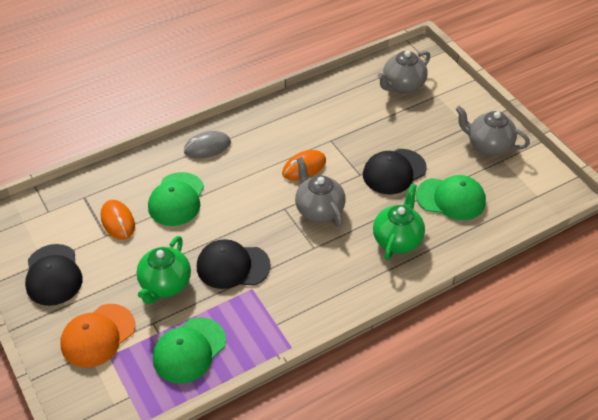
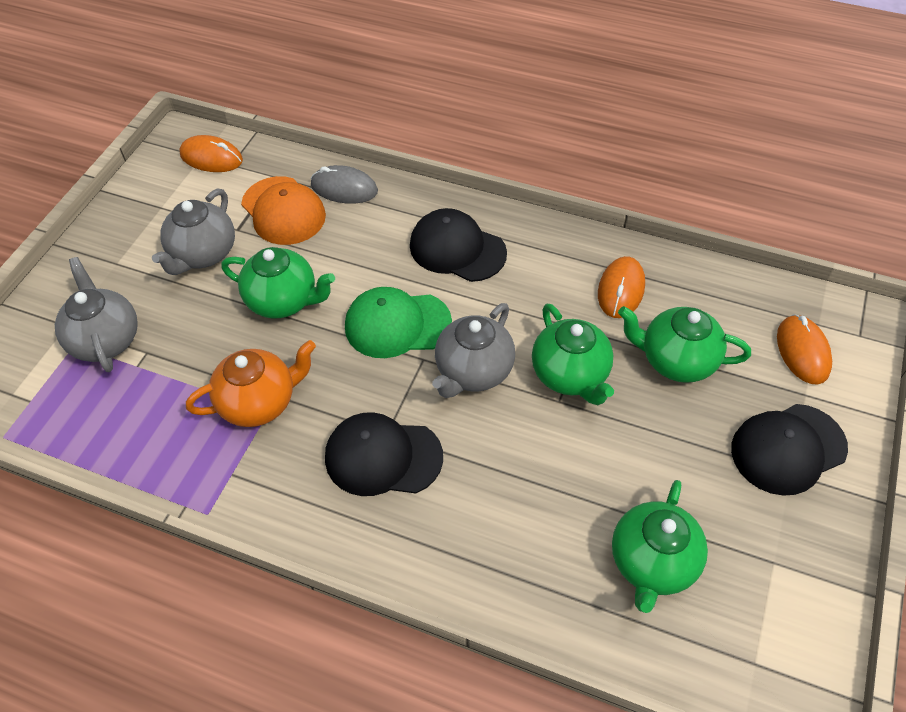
green cap: 3 -> 1
green teapot: 2 -> 4
orange mouse: 2 -> 3
orange teapot: 0 -> 1

